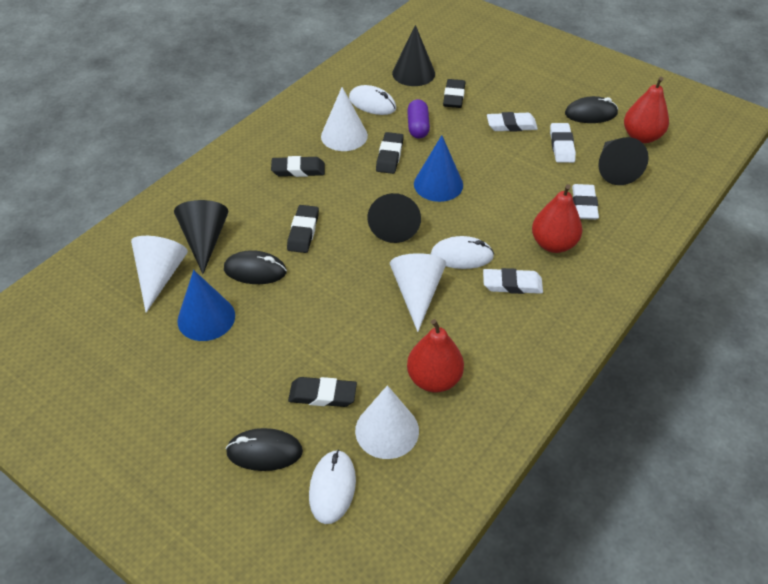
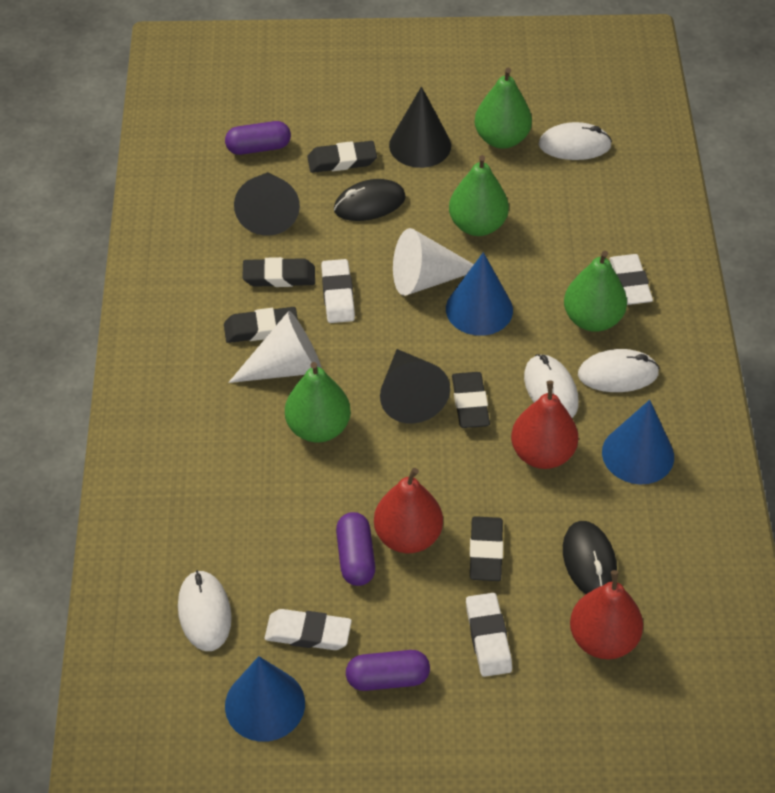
black cone: 4 -> 3
black mouse: 3 -> 2
blue cone: 2 -> 3
green pear: 0 -> 4
purple capsule: 1 -> 3
white cone: 4 -> 2
white mouse: 3 -> 4

